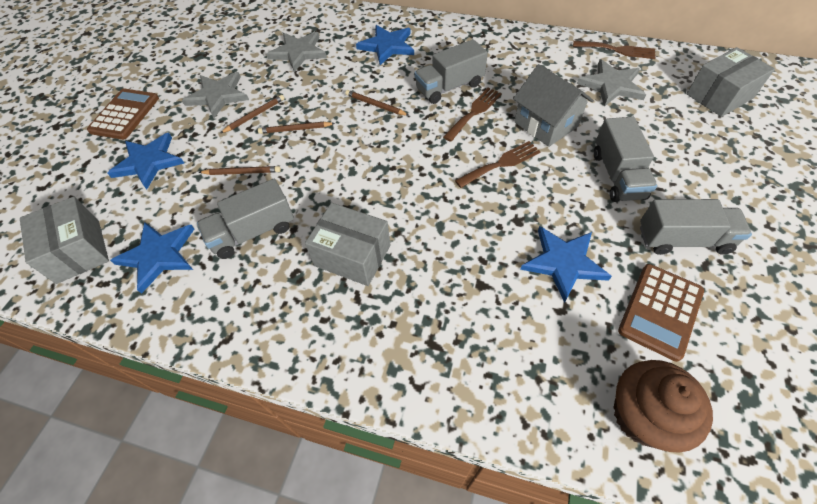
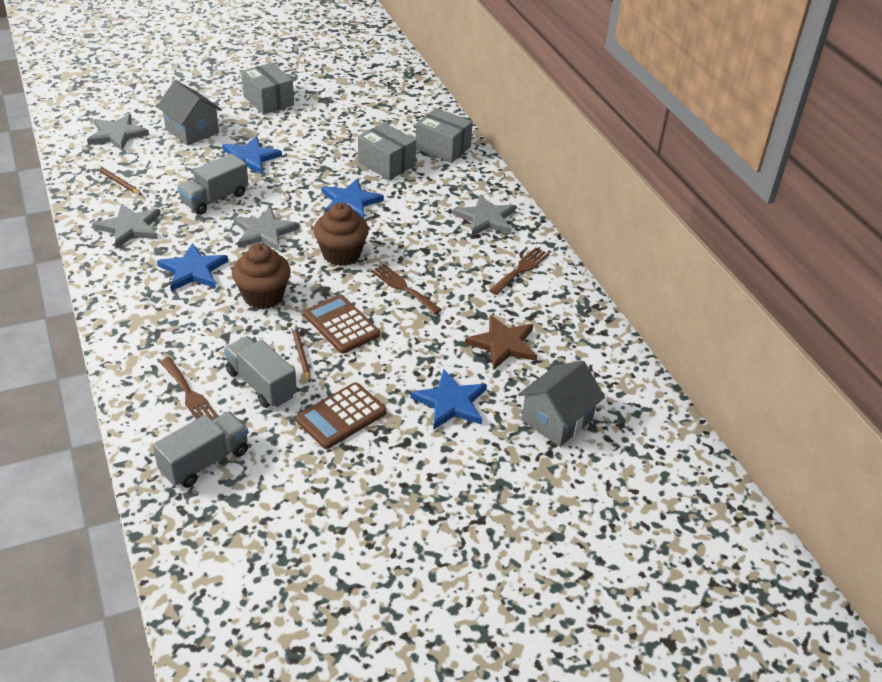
brown cupcake: 1 -> 2
brown pencil: 4 -> 2
brown star: 0 -> 1
grey house: 1 -> 2
grey star: 3 -> 4
grey truck: 4 -> 3

